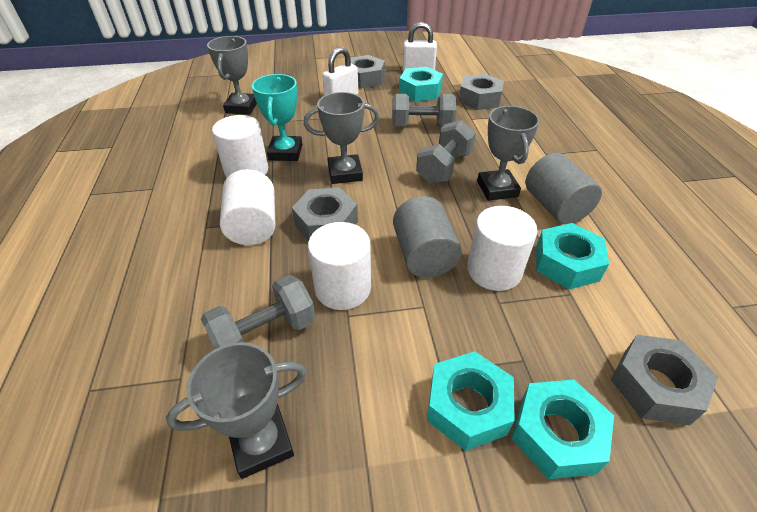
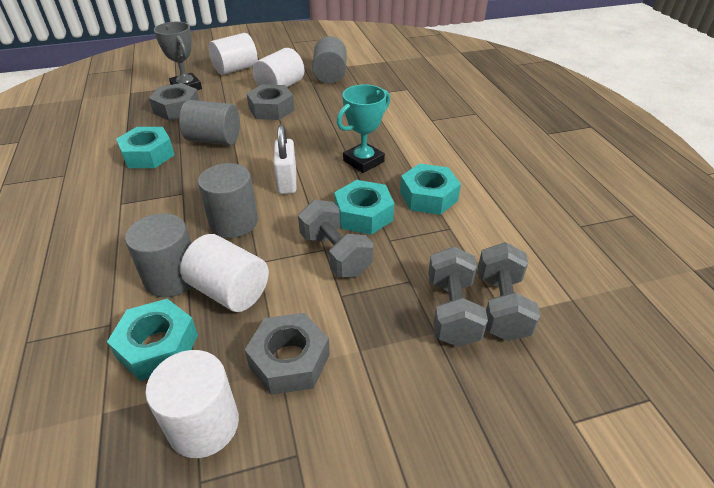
grey cylinder: 2 -> 4
grey nut: 4 -> 3
grey trophy: 4 -> 1
white padlock: 2 -> 1

